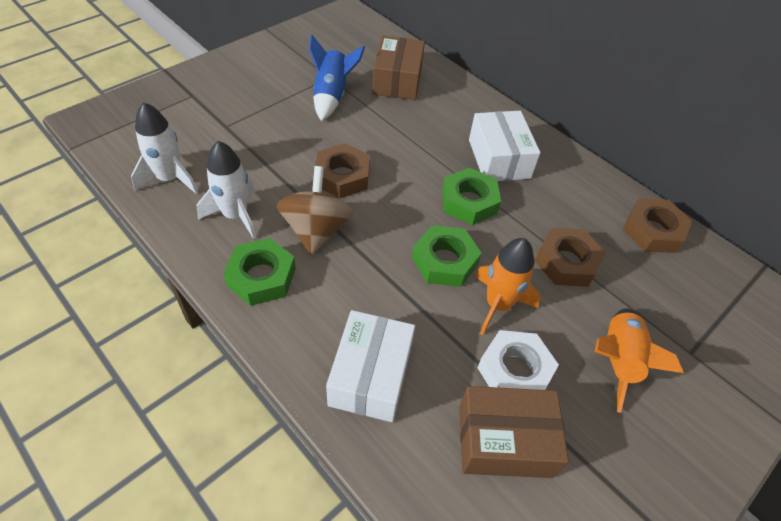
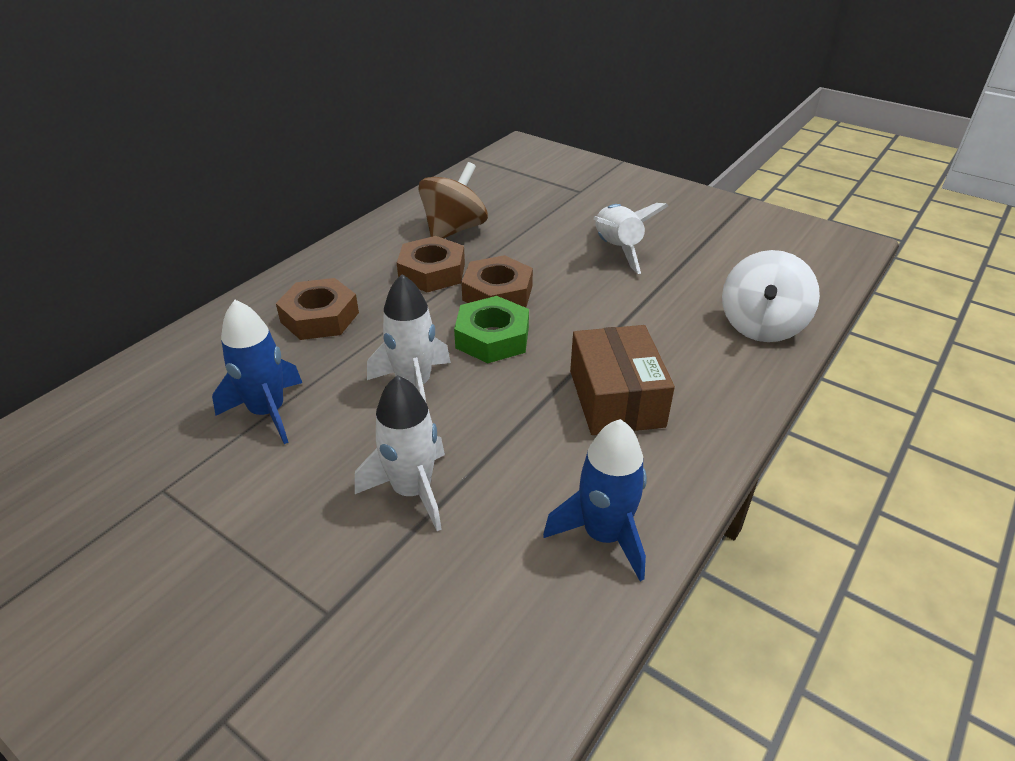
blue rocket: 1 -> 2
brown box: 2 -> 1
green nut: 3 -> 1
orange rocket: 2 -> 0
white box: 2 -> 0
white nut: 1 -> 0
white rocket: 2 -> 3
white spinning top: 0 -> 1

